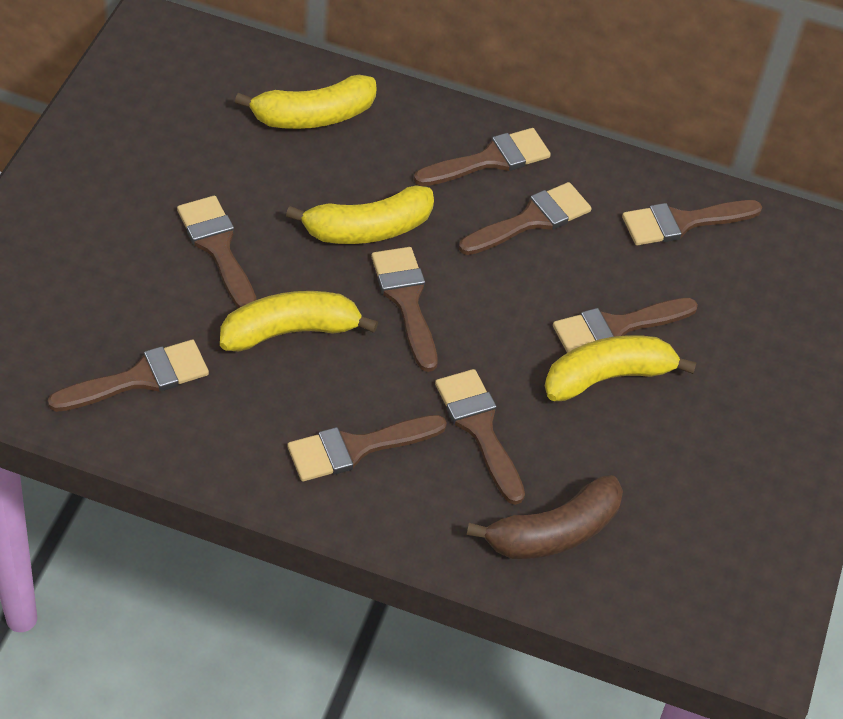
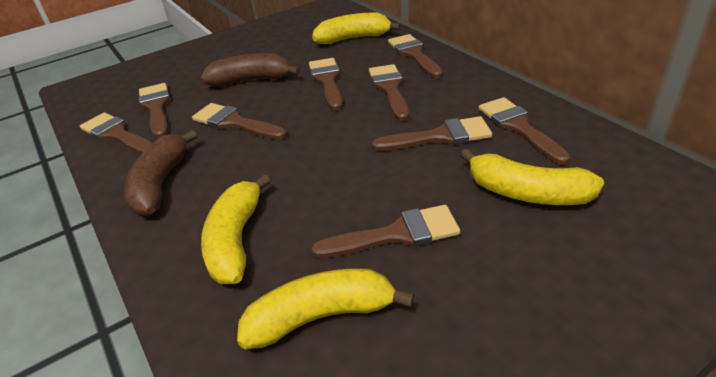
brown banana: 1 -> 2

